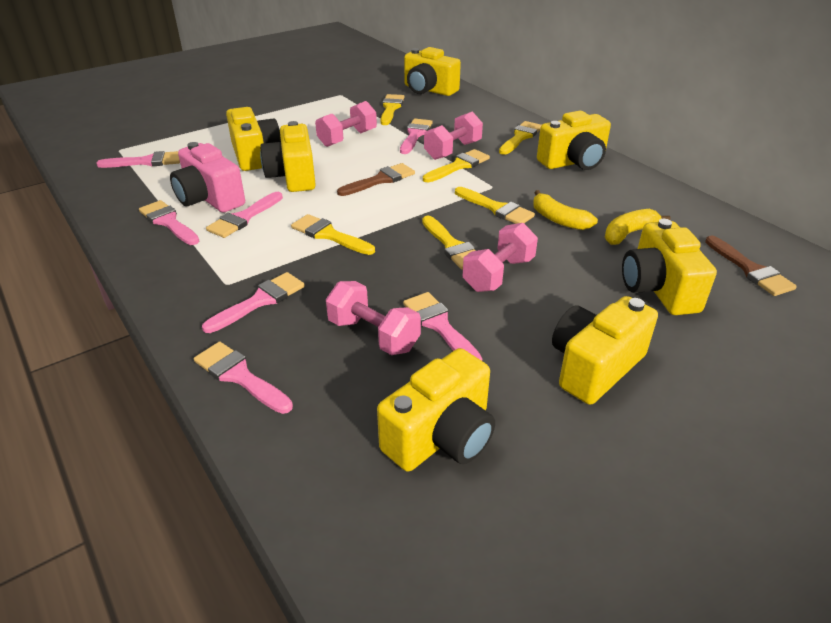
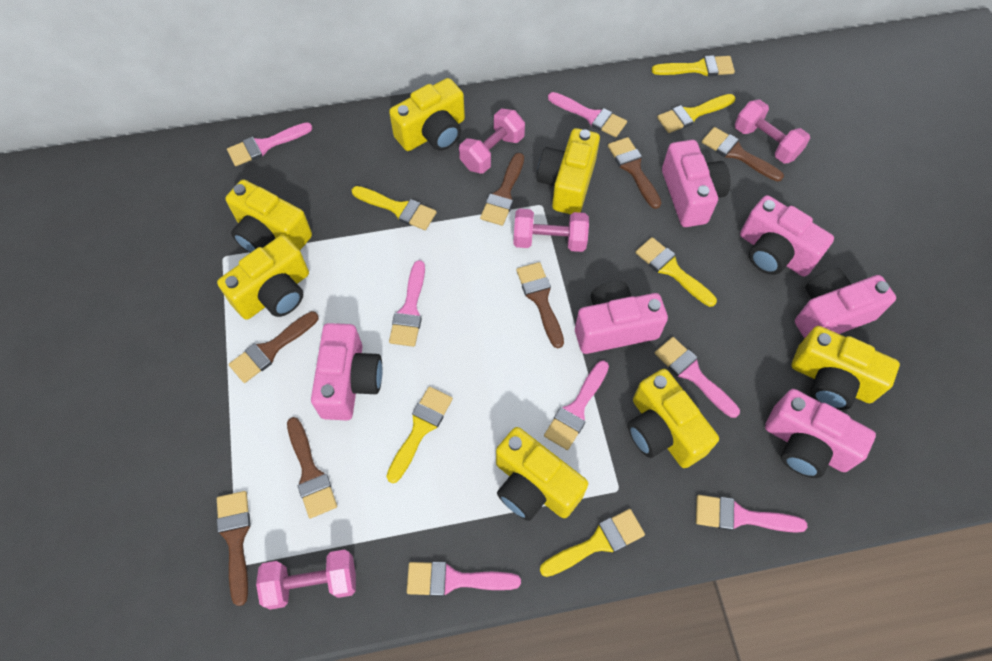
brown brush: 2 -> 7
pink camera: 1 -> 6
yellow banana: 2 -> 0

